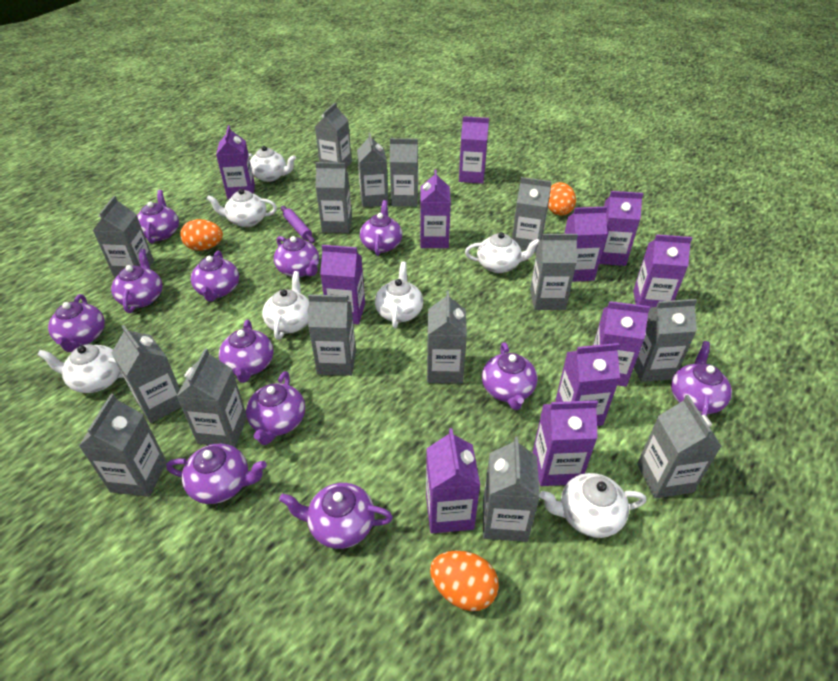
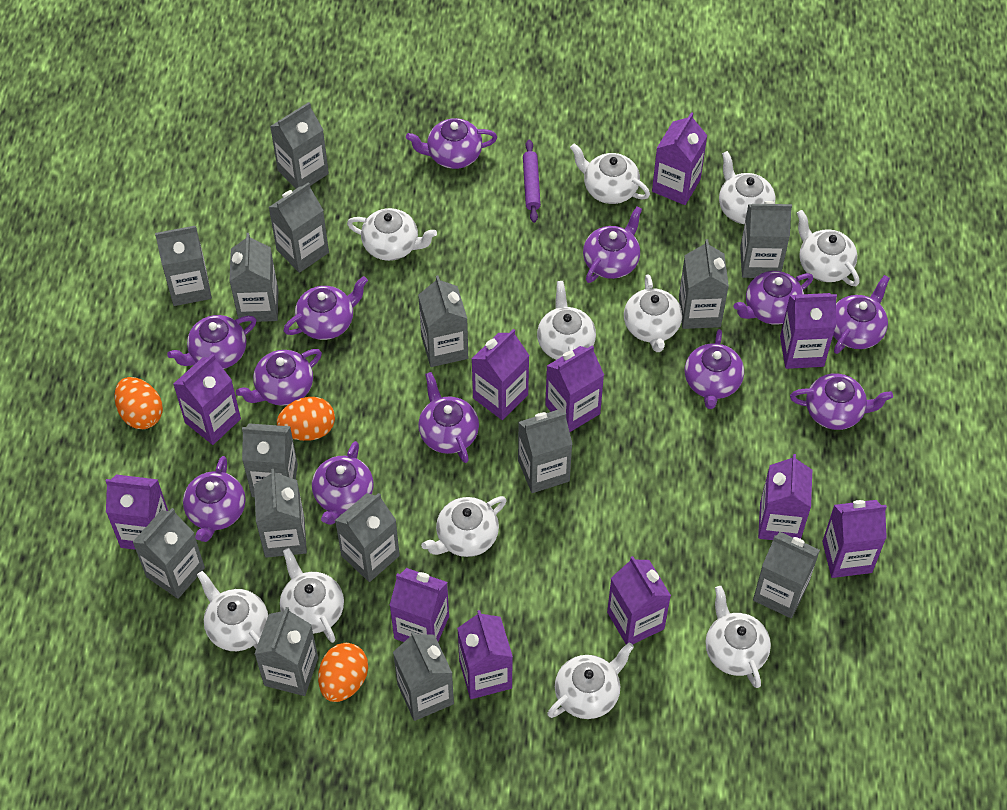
white teapot: 7 -> 11

